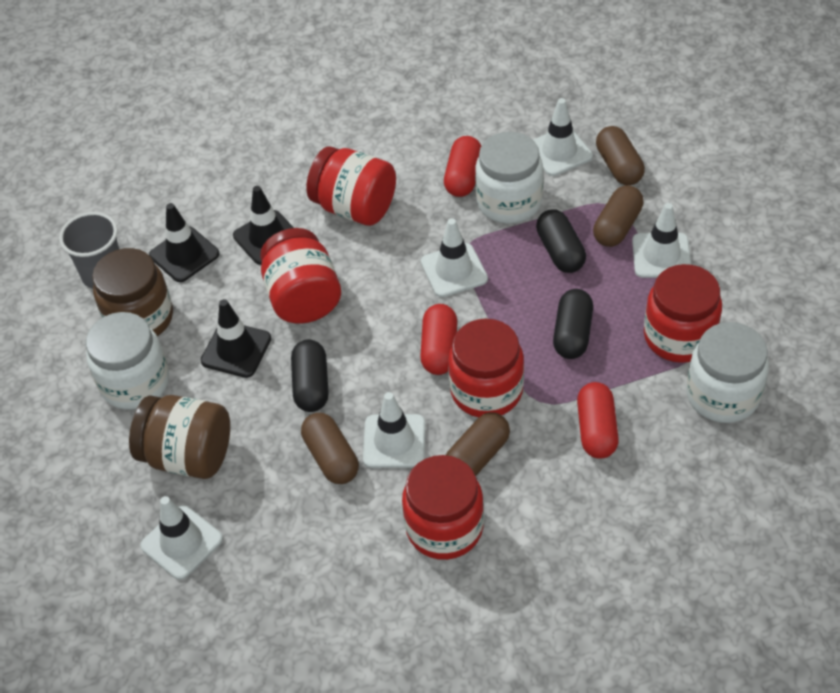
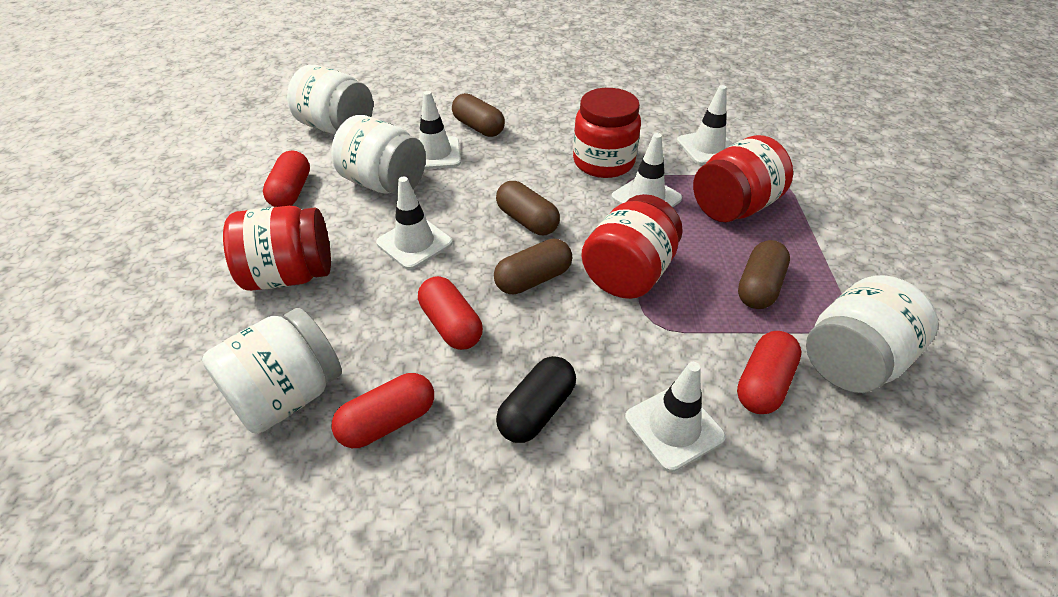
black capsule: 3 -> 1
black traffic cone: 3 -> 0
brown jar: 2 -> 0
grey cup: 1 -> 0
red capsule: 3 -> 4
red jar: 5 -> 4
white jar: 3 -> 4

